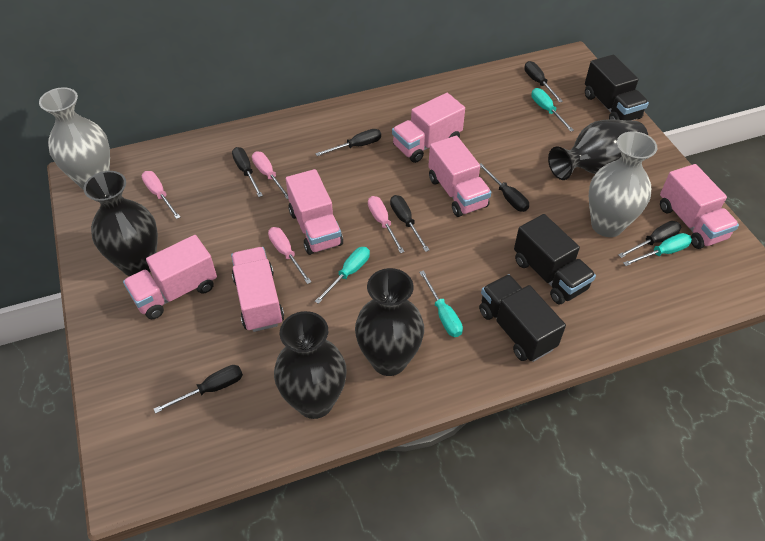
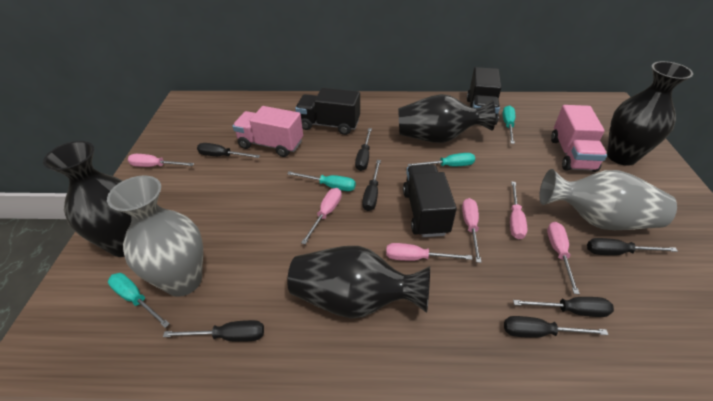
pink screwdriver: 4 -> 6
pink truck: 6 -> 2

